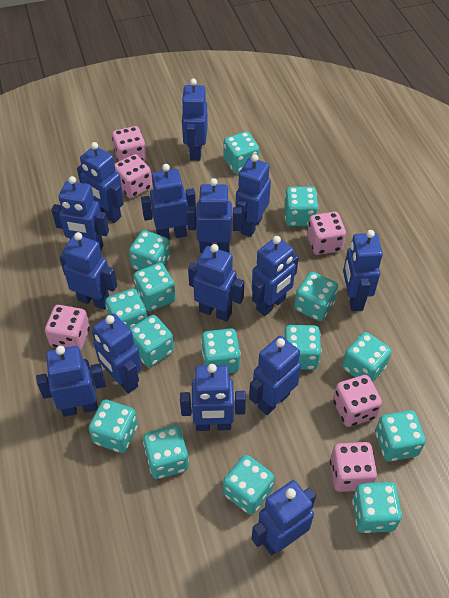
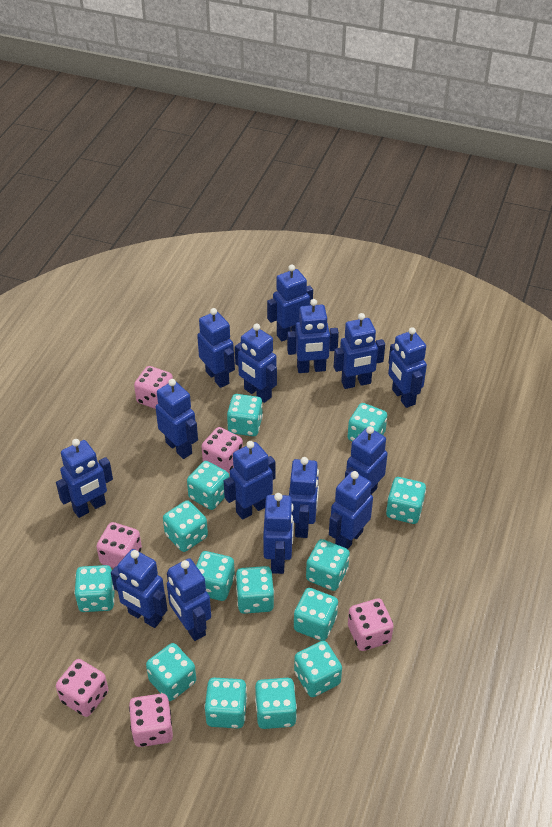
turquoise dice: 15 -> 14

